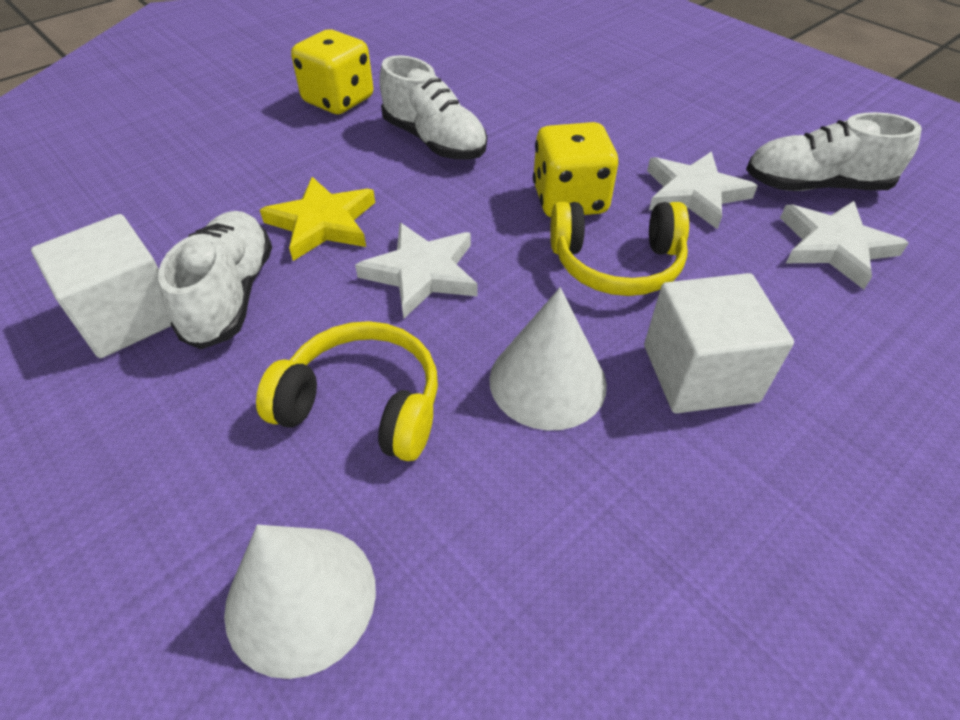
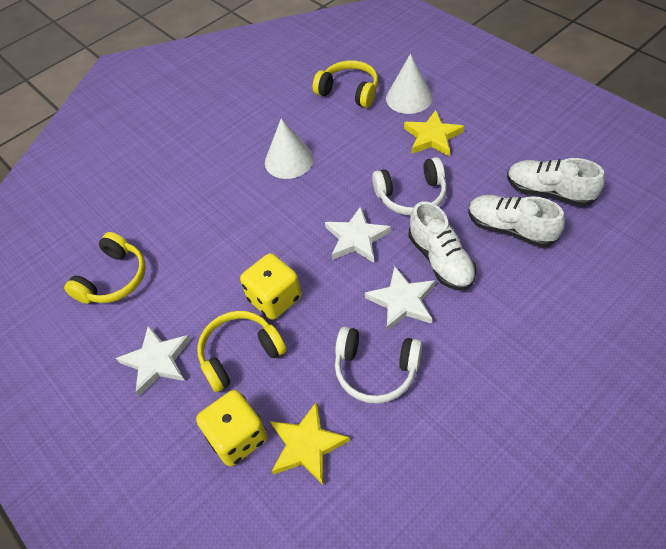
white cube: 2 -> 0
white headphones: 0 -> 2
yellow headphones: 2 -> 3
yellow star: 1 -> 2

